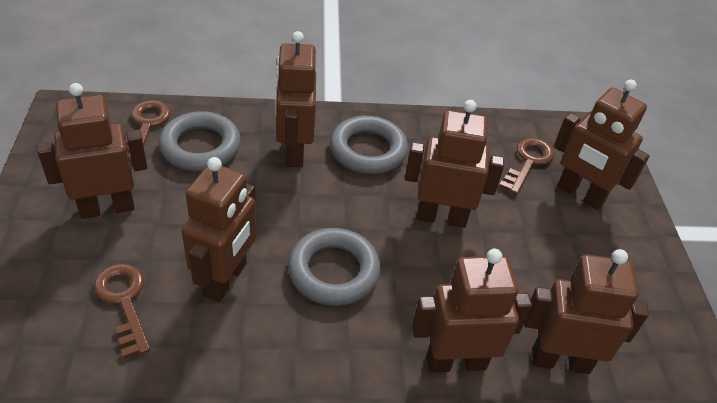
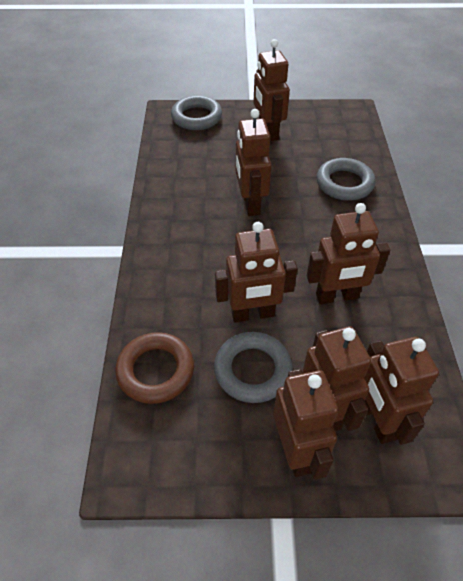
brown key: 3 -> 0
brown ring: 0 -> 1

